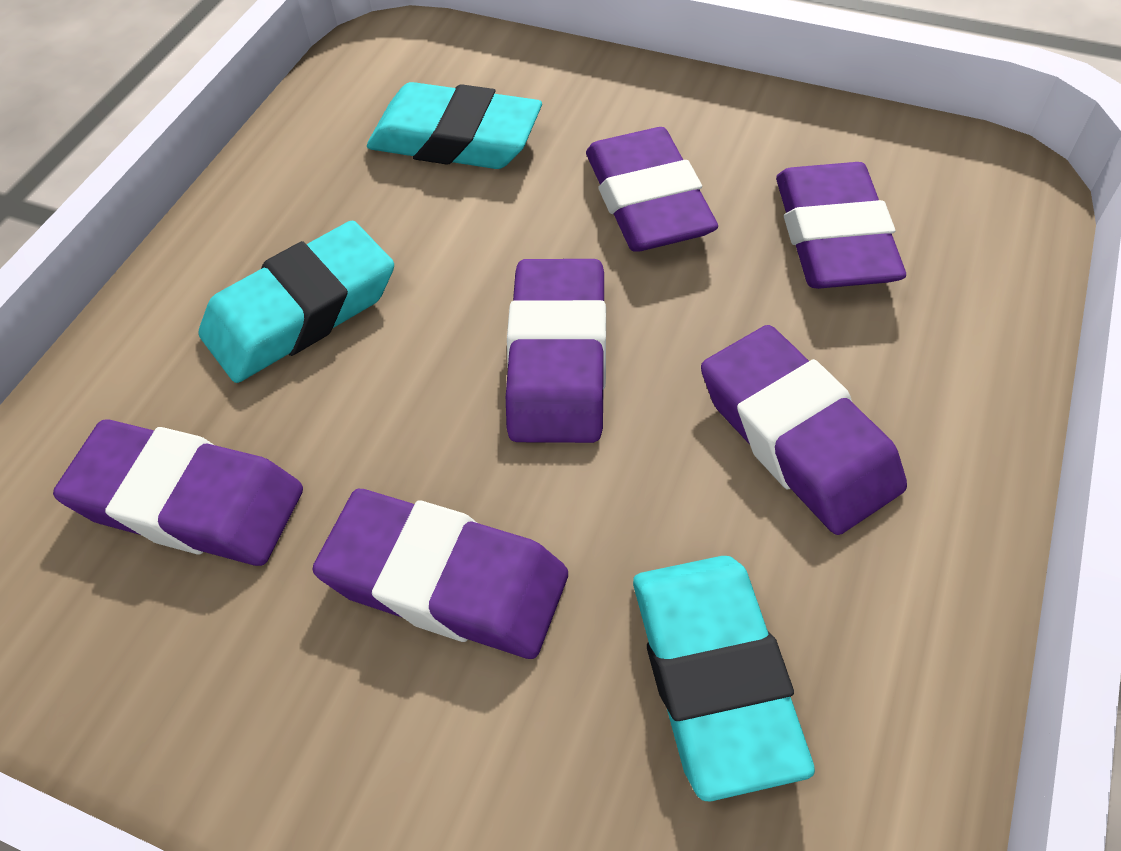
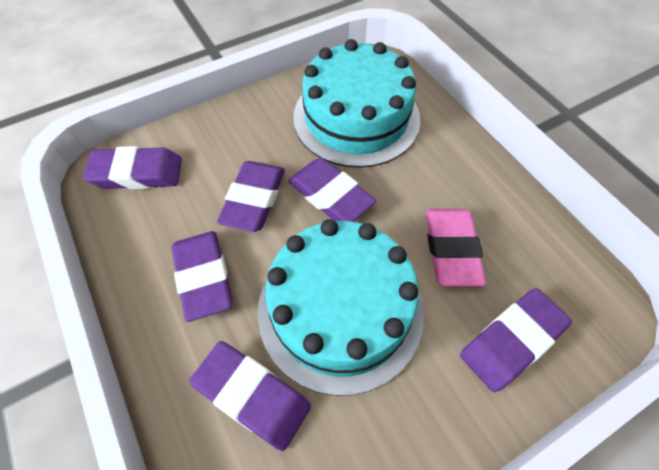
pink eraser: 0 -> 1
turquoise cake: 0 -> 2
turquoise eraser: 3 -> 0

